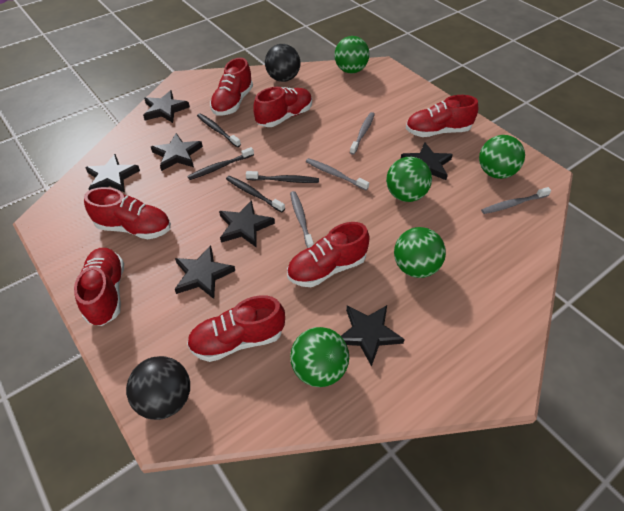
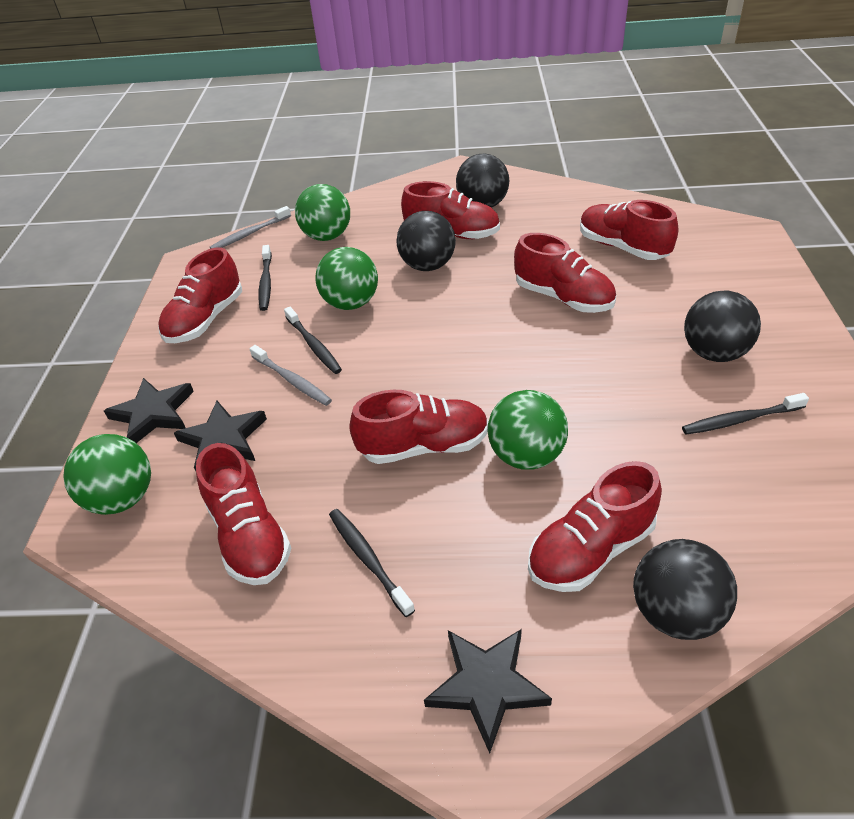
black ball: 2 -> 4
black star: 7 -> 3
green ball: 5 -> 4
grey toothbrush: 4 -> 2

